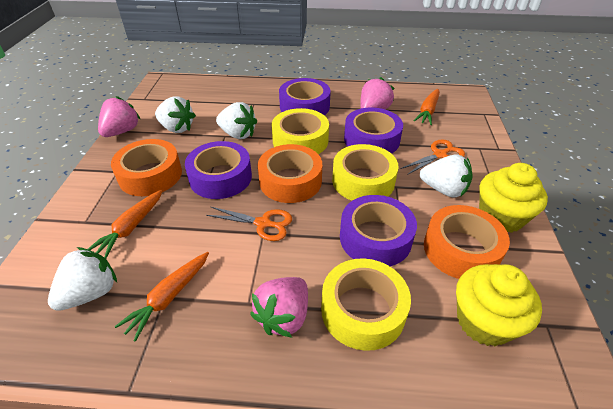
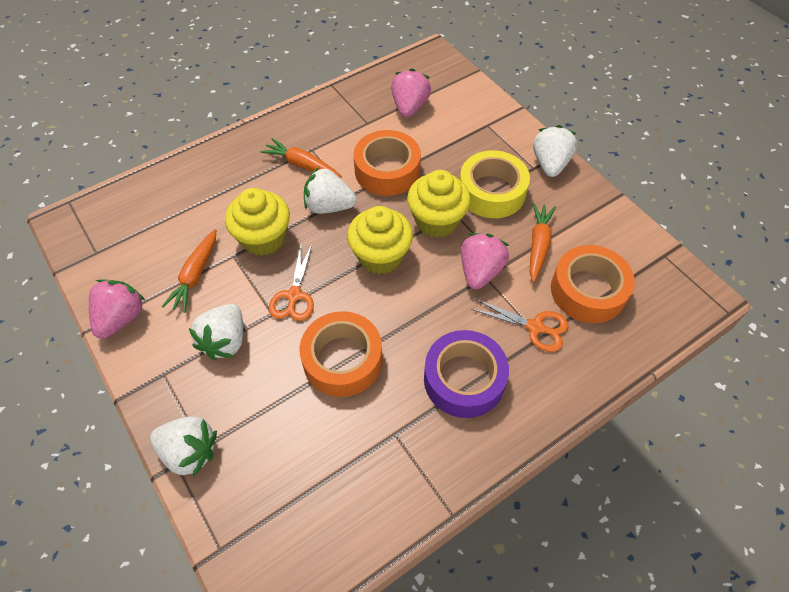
purple tape: 4 -> 1
yellow cupcake: 2 -> 3
yellow tape: 3 -> 1

